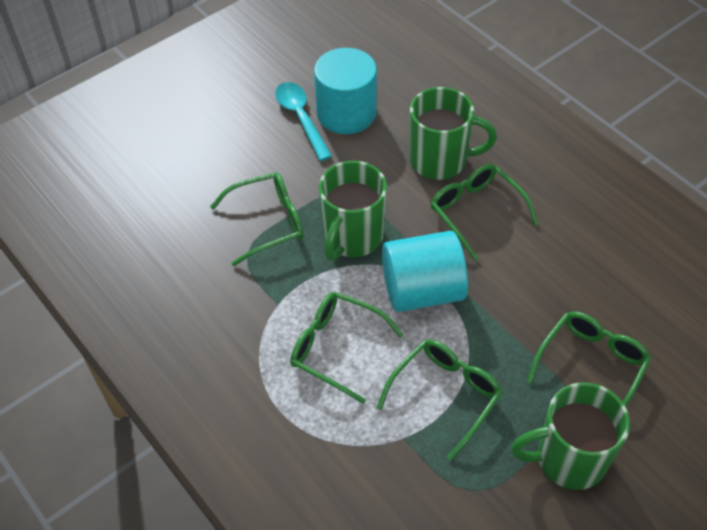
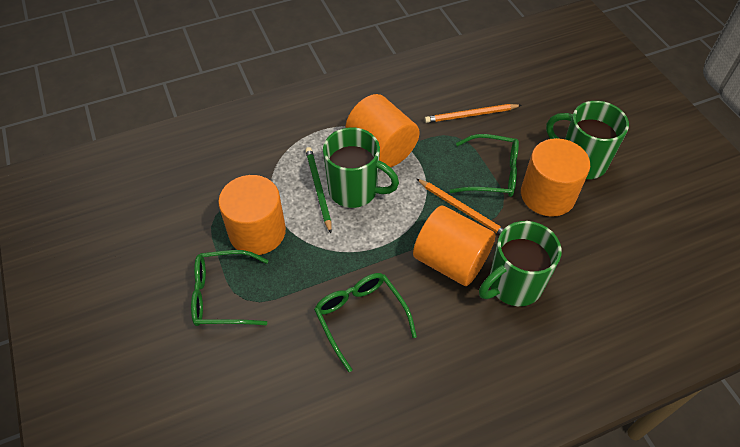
green glasses: 5 -> 3
green pencil: 0 -> 1
orange cylinder: 0 -> 4
orange pencil: 0 -> 2
turquoise cylinder: 2 -> 0
turquoise spoon: 1 -> 0

